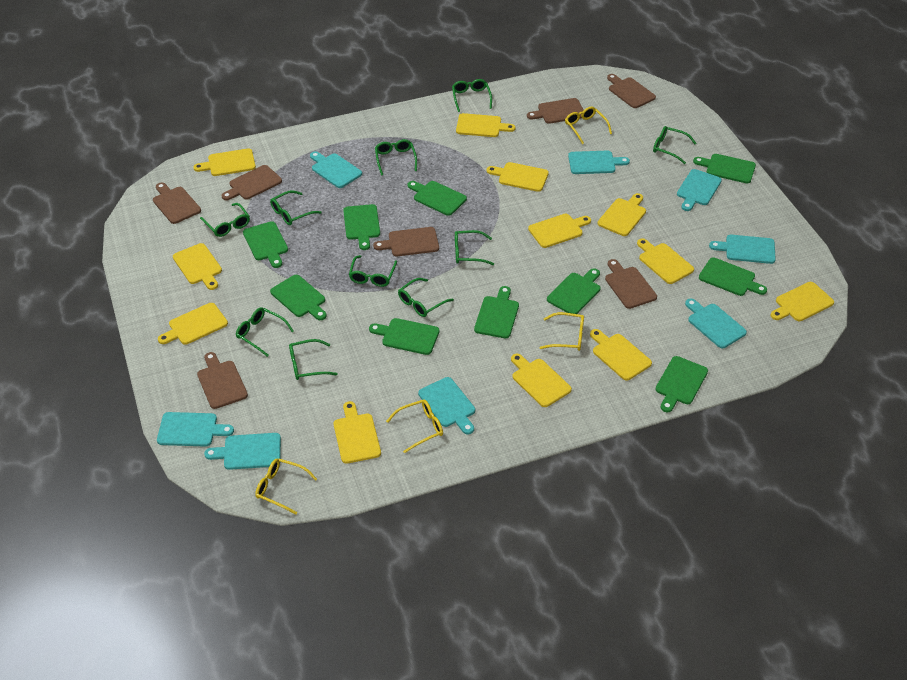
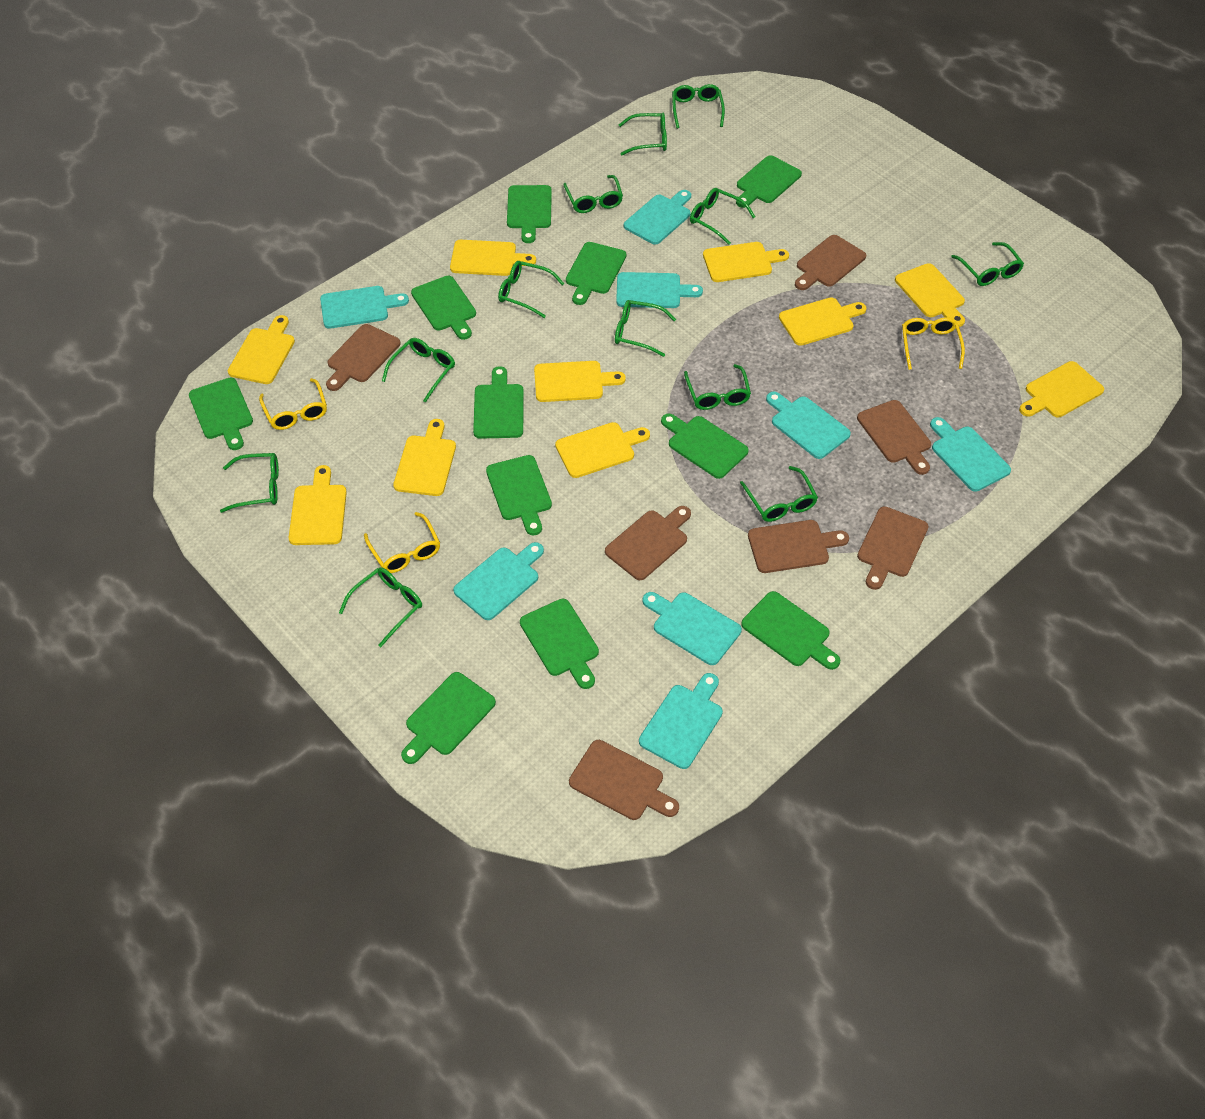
green cutting board: 10 -> 11
green glasses: 10 -> 12
yellow cutting board: 12 -> 10
yellow glasses: 4 -> 3

